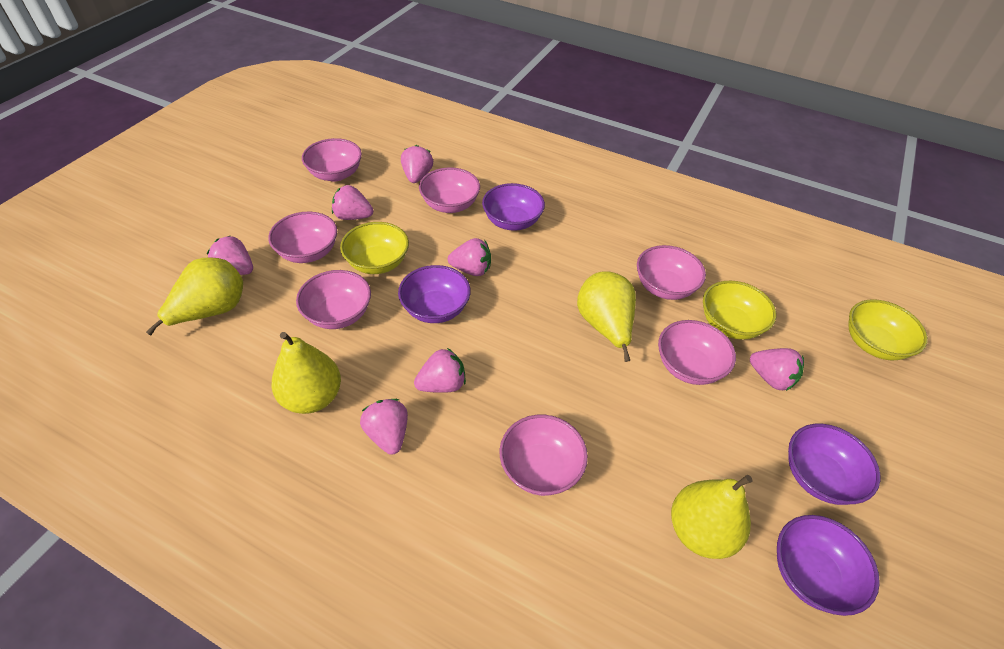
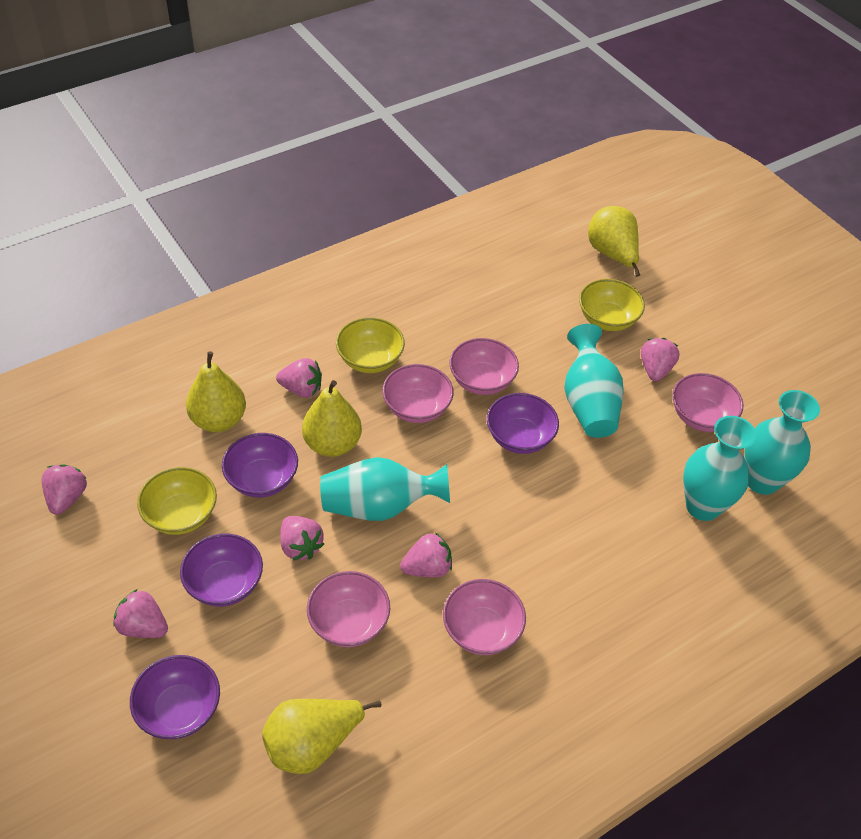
pink bowl: 7 -> 5
pink strawberry: 7 -> 6
turquoise vase: 0 -> 4

